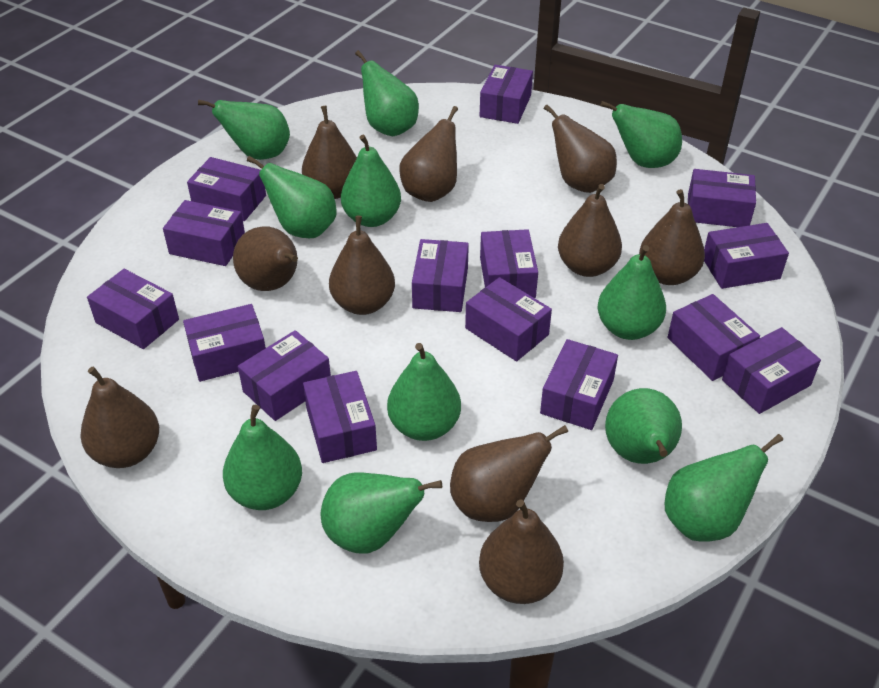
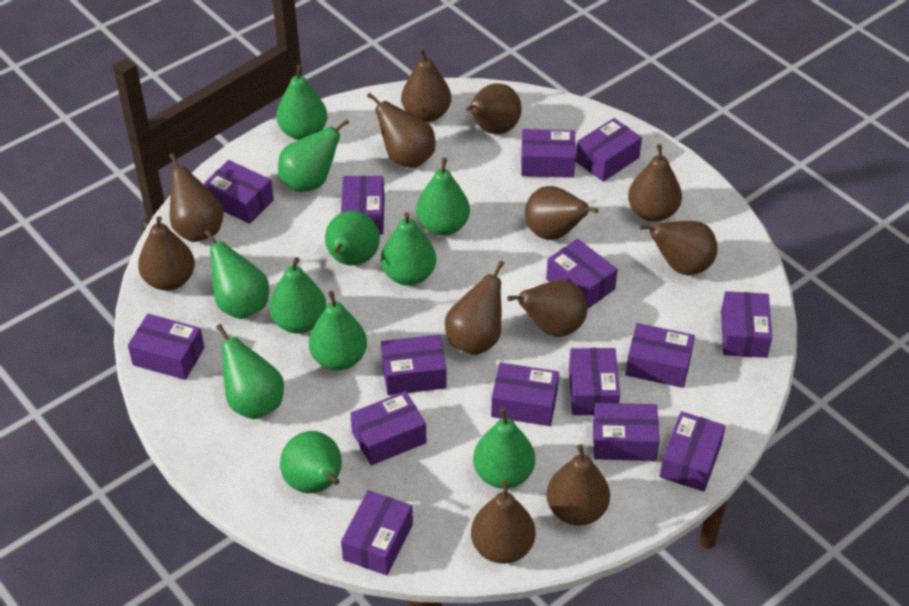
brown pear: 10 -> 12

